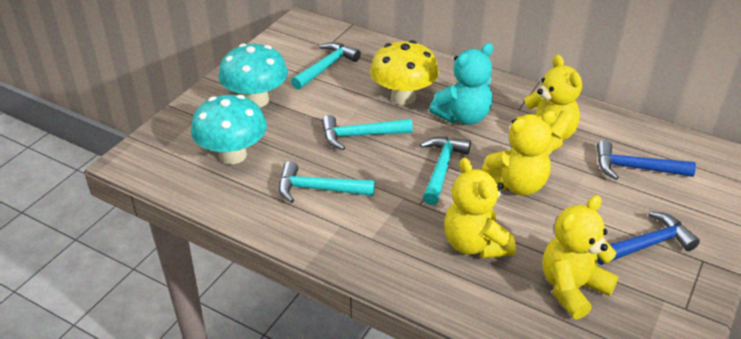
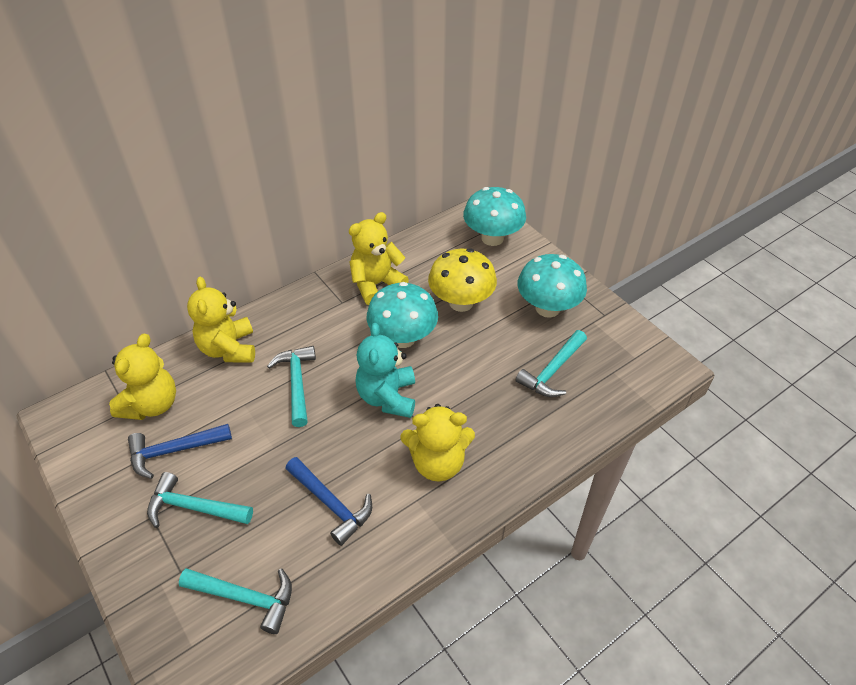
turquoise mushroom: 2 -> 3

